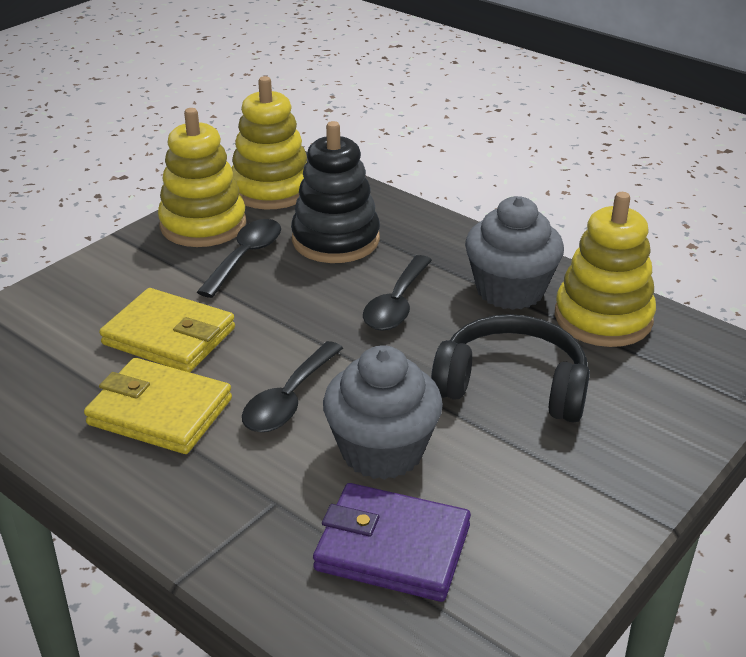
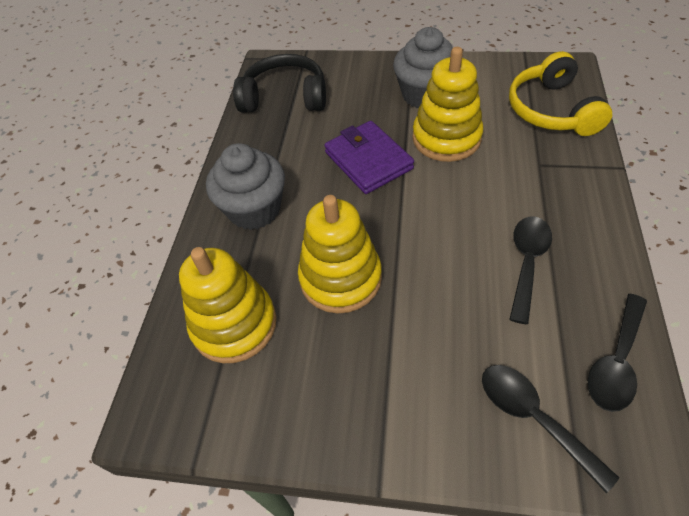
black stacking toy: 1 -> 0
yellow headphones: 0 -> 1
yellow wallet: 2 -> 0

